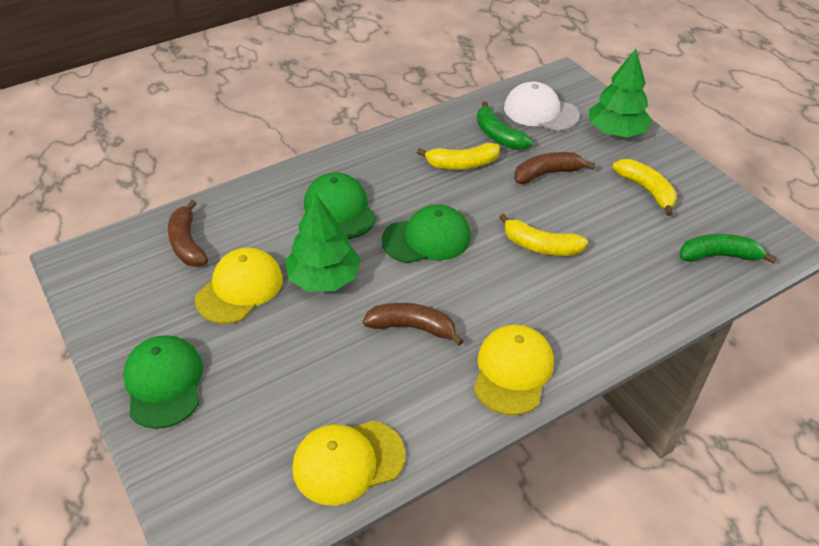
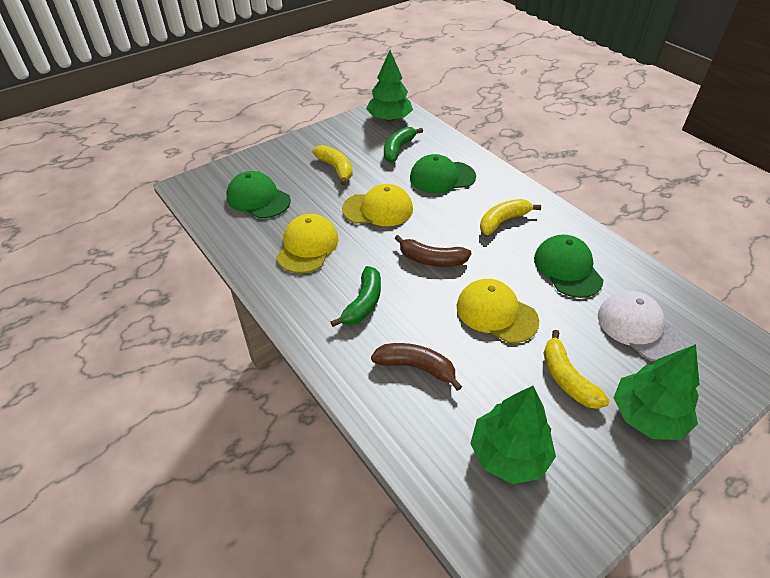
brown banana: 3 -> 2
green tree: 2 -> 3

